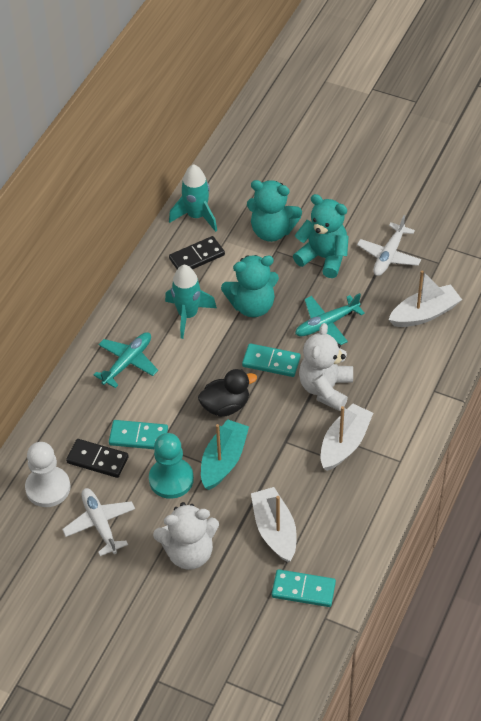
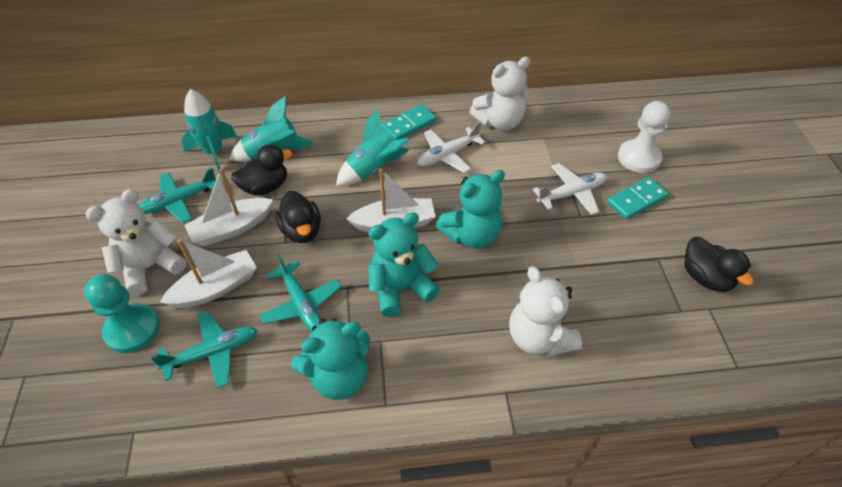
black domino: 2 -> 0
black duck: 1 -> 3
turquoise boat: 1 -> 0
turquoise domino: 3 -> 2
turquoise plane: 2 -> 3
turquoise rocket: 2 -> 3
white teddy bear: 2 -> 3

